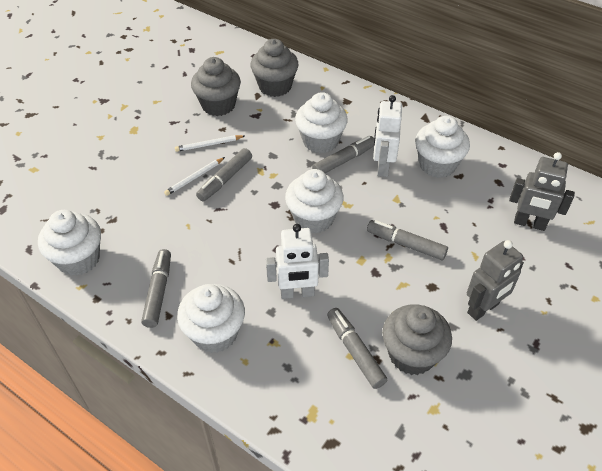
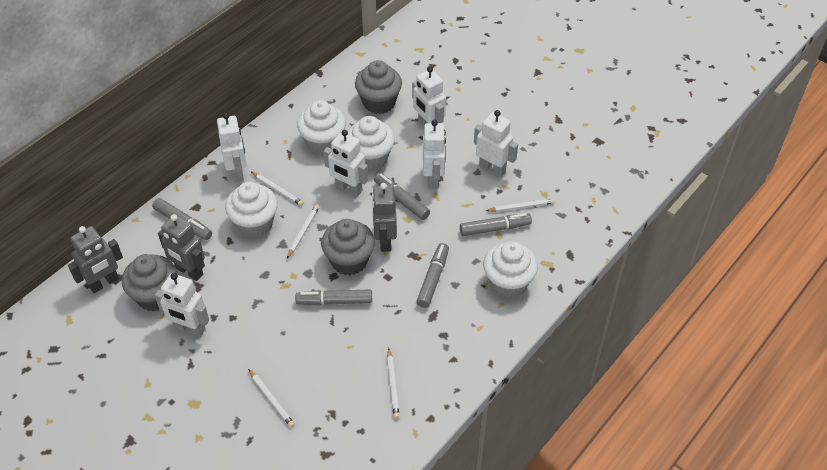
grey robot: 2 -> 3
white cupcake: 5 -> 4
white pencil: 2 -> 5
white robot: 2 -> 6

